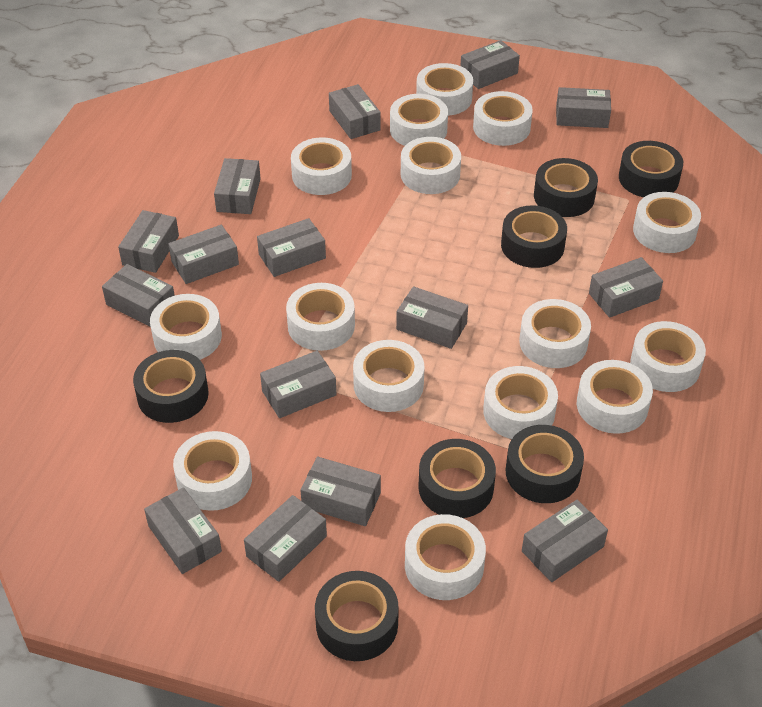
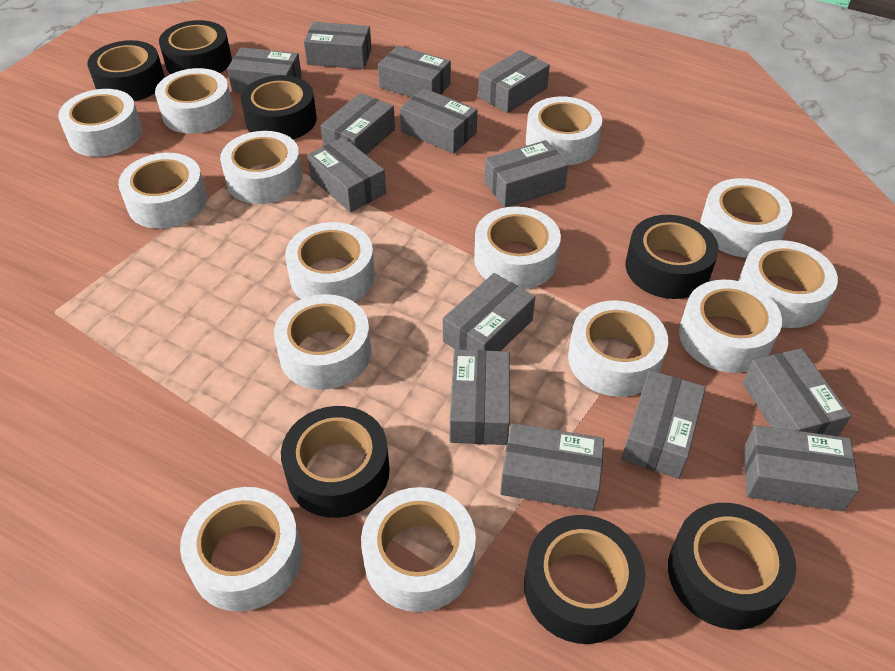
grey box: 15 -> 14
white tape: 15 -> 14

